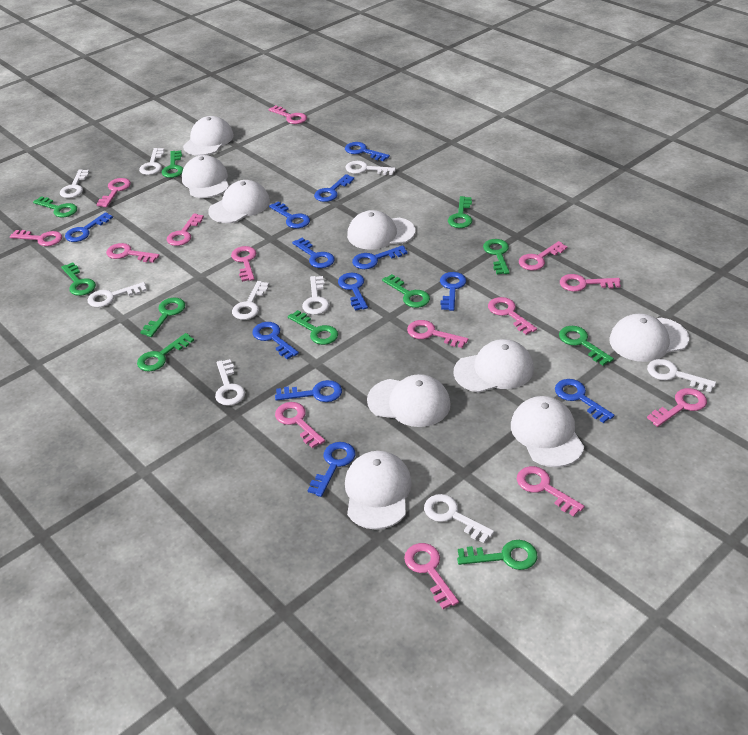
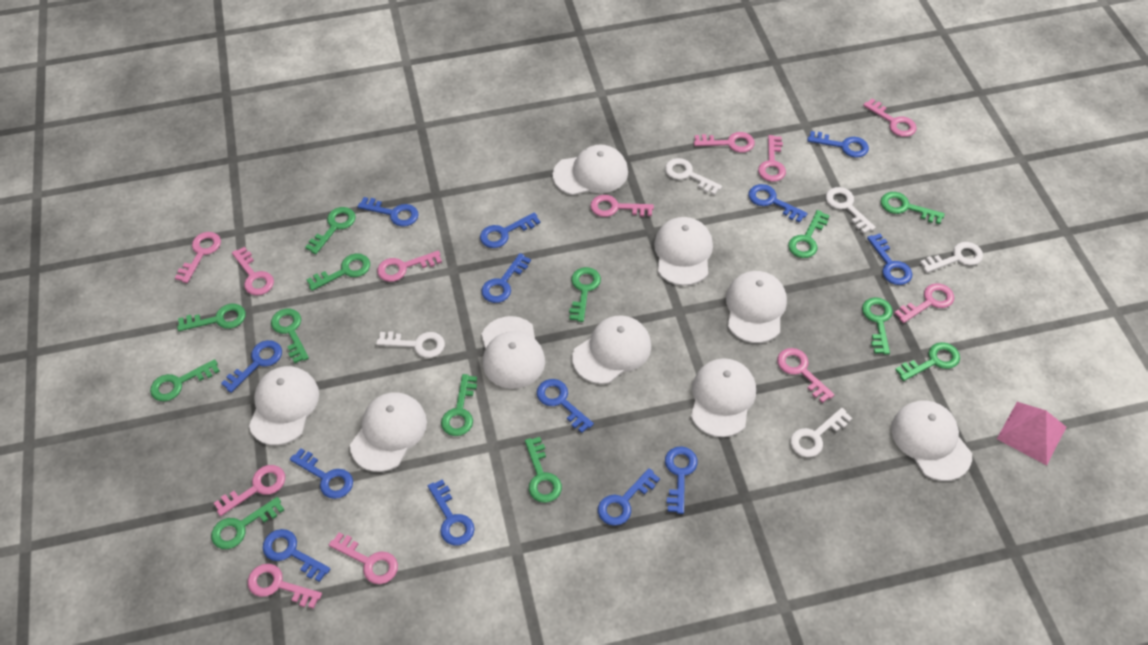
blue key: 12 -> 13
green key: 11 -> 13
pink key: 14 -> 12
pink pyramid: 0 -> 1
white key: 9 -> 5

